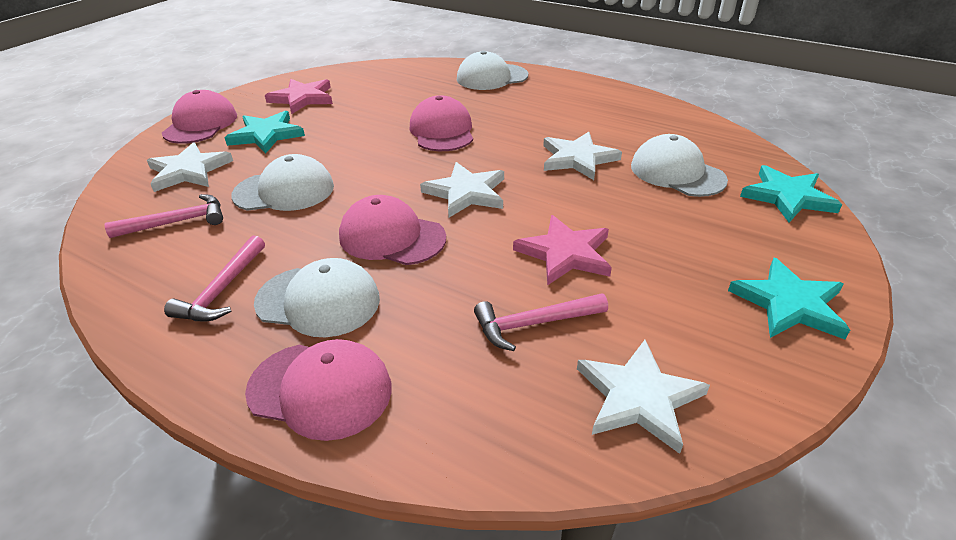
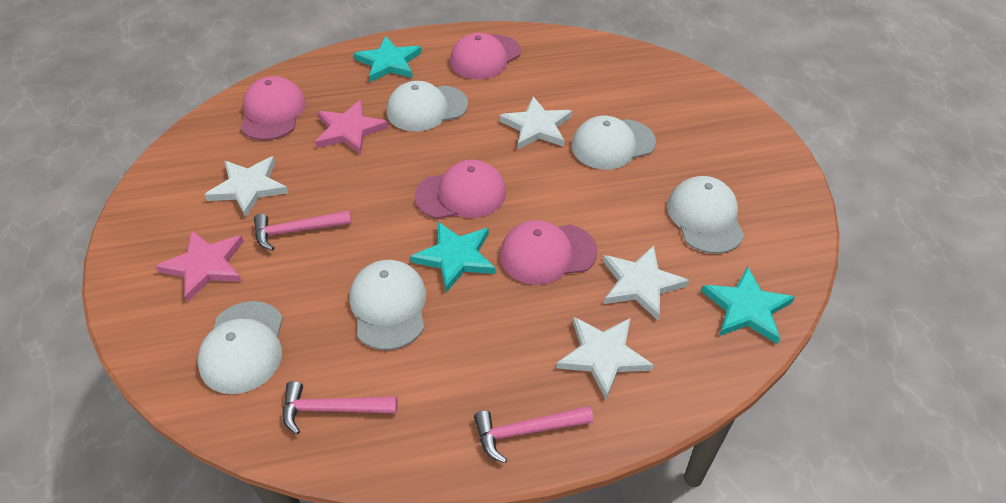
white cap: 4 -> 5

